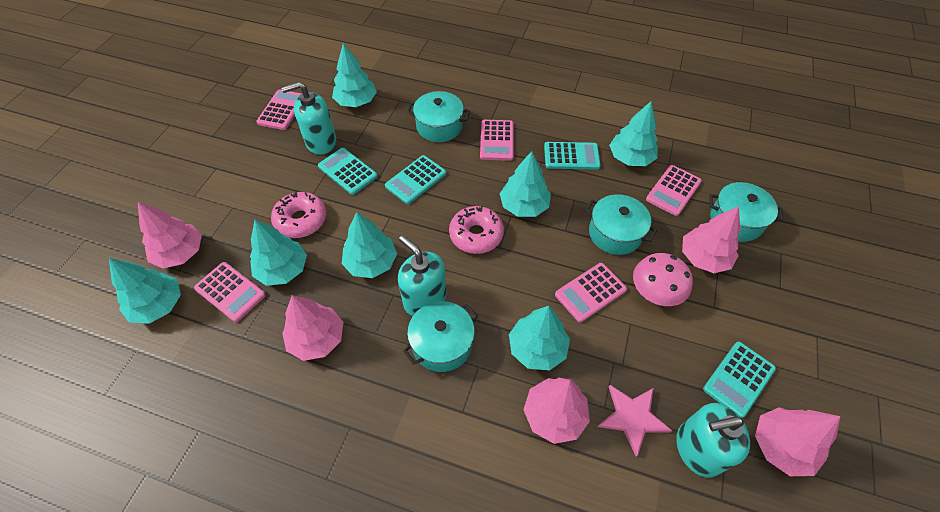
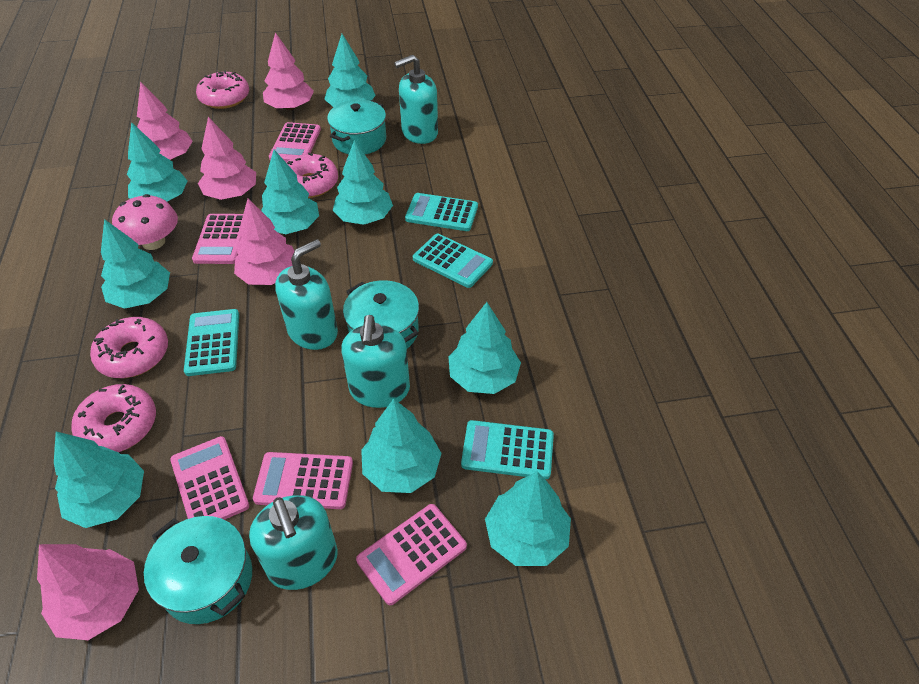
pink donut: 2 -> 4
pink star: 1 -> 0
turquoise pot: 4 -> 3
turquoise soap dispenser: 3 -> 4
turquoise tree: 7 -> 9

